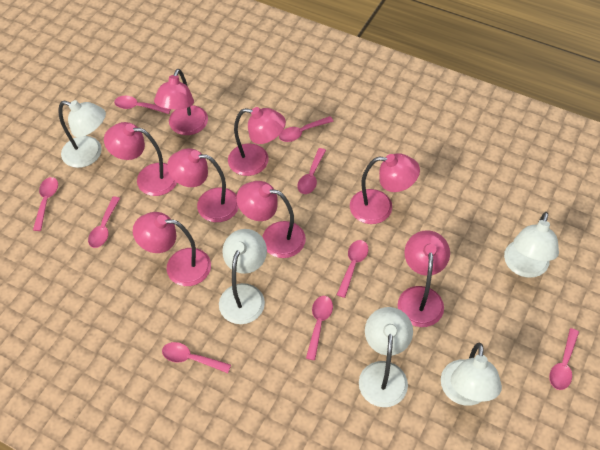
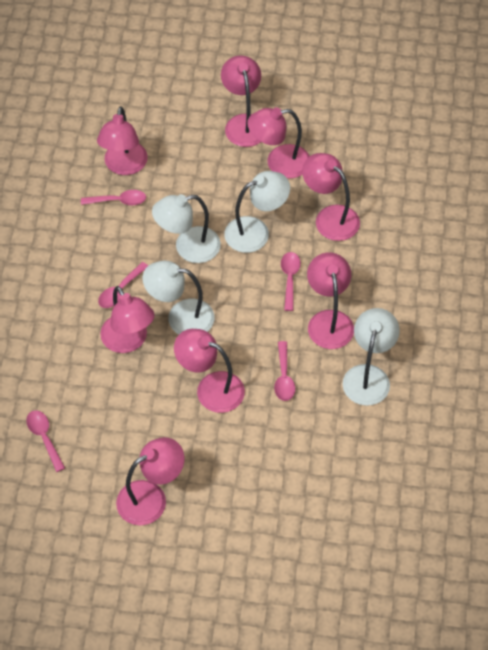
pink spoon: 9 -> 5
white lamp: 5 -> 4

